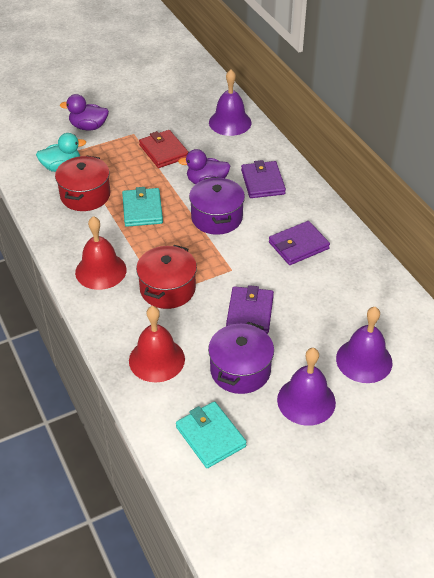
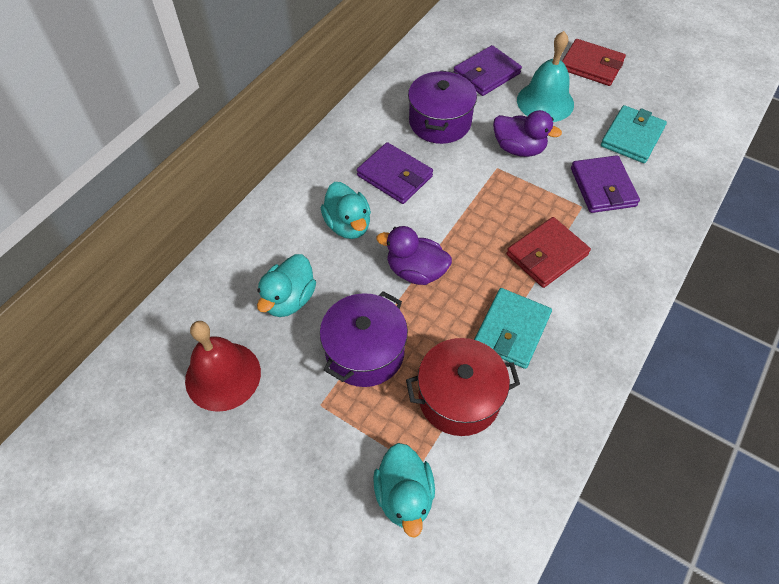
purple bell: 3 -> 0
red bell: 2 -> 1
red pot: 2 -> 1
red wallet: 1 -> 2
turquoise bell: 0 -> 1
turquoise duck: 1 -> 3

